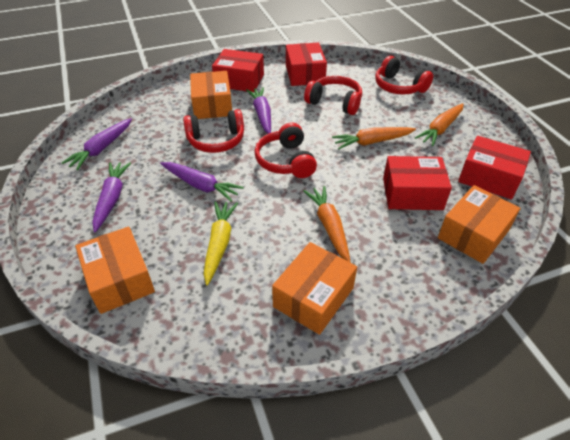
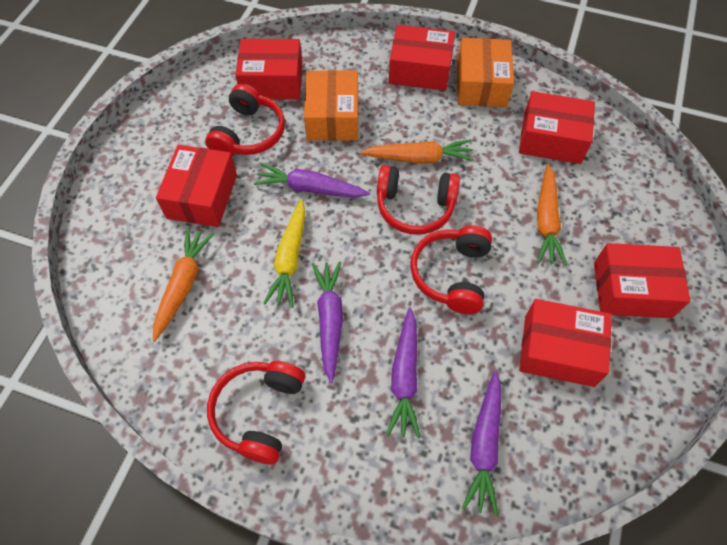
orange box: 4 -> 2
red box: 4 -> 6

